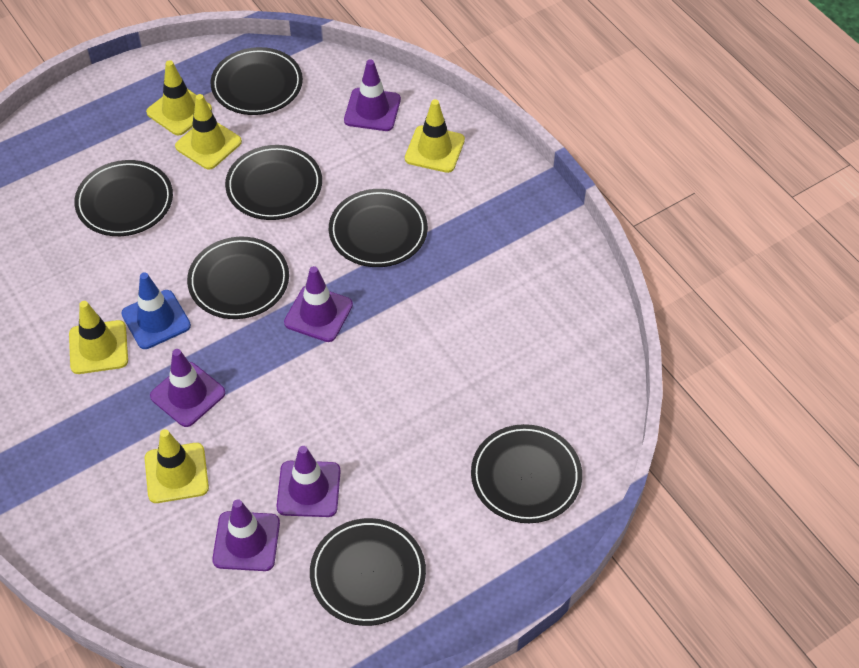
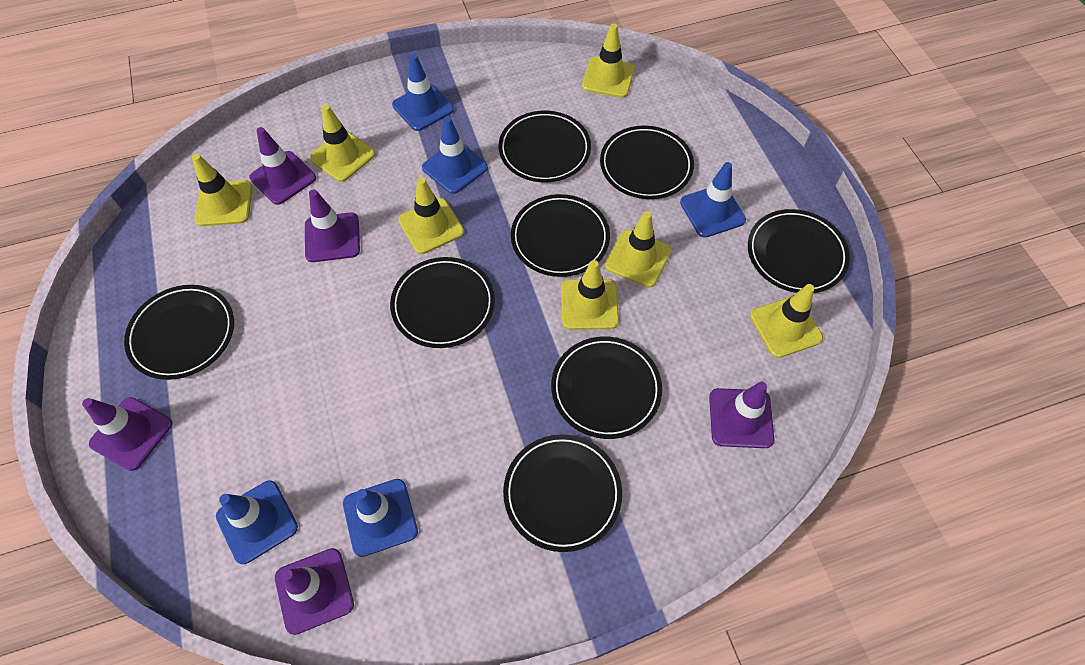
black plate: 7 -> 8
blue traffic cone: 1 -> 5
yellow traffic cone: 5 -> 7

